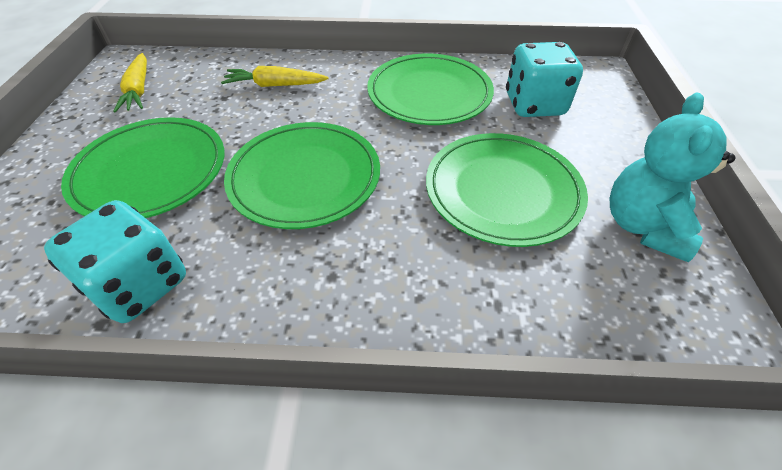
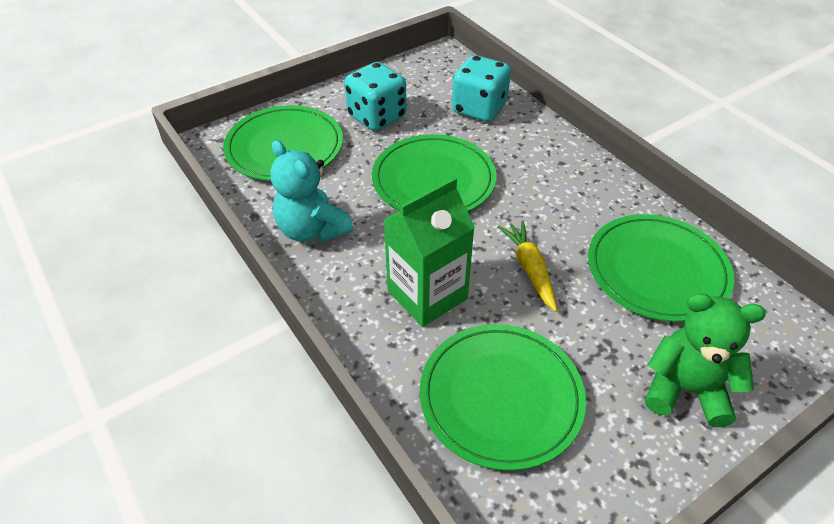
green carton: 0 -> 1
green teddy bear: 0 -> 1
yellow carrot: 2 -> 1

